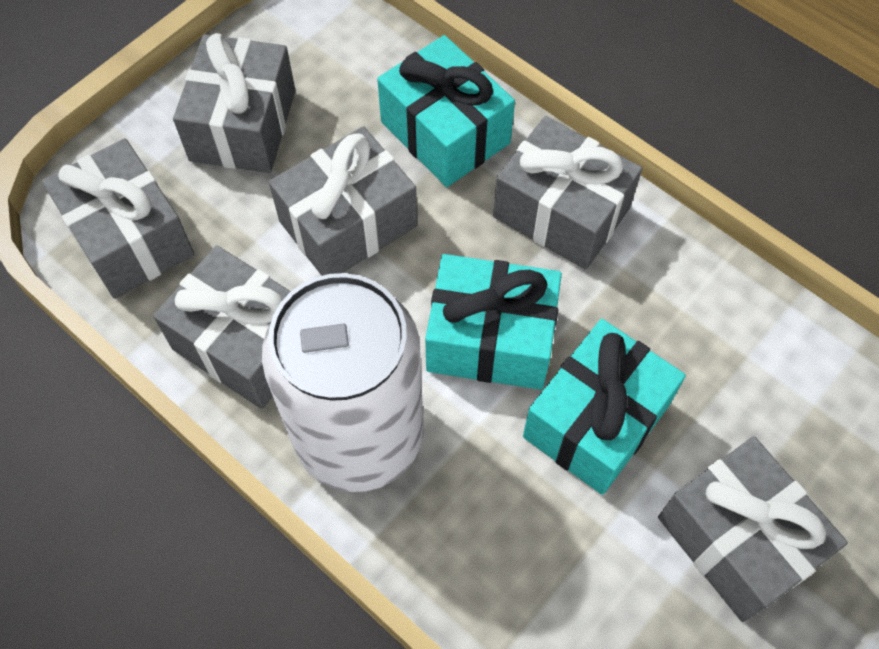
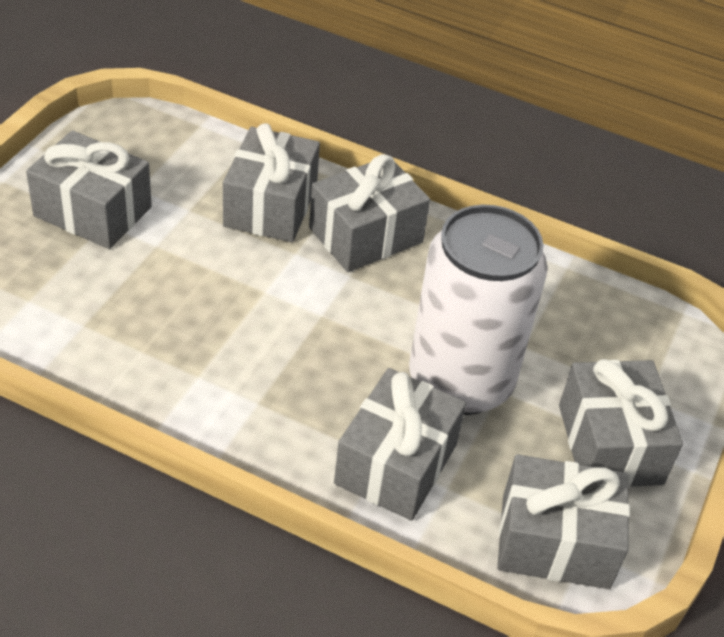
turquoise gift: 3 -> 0

